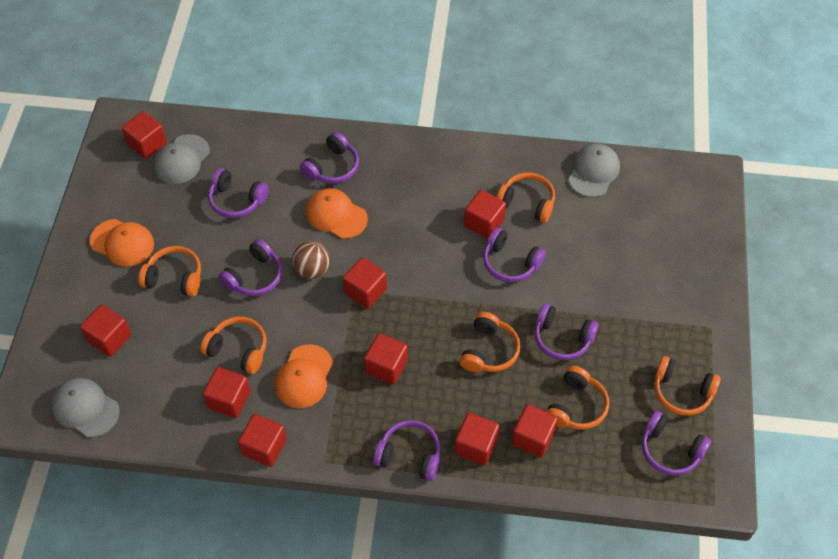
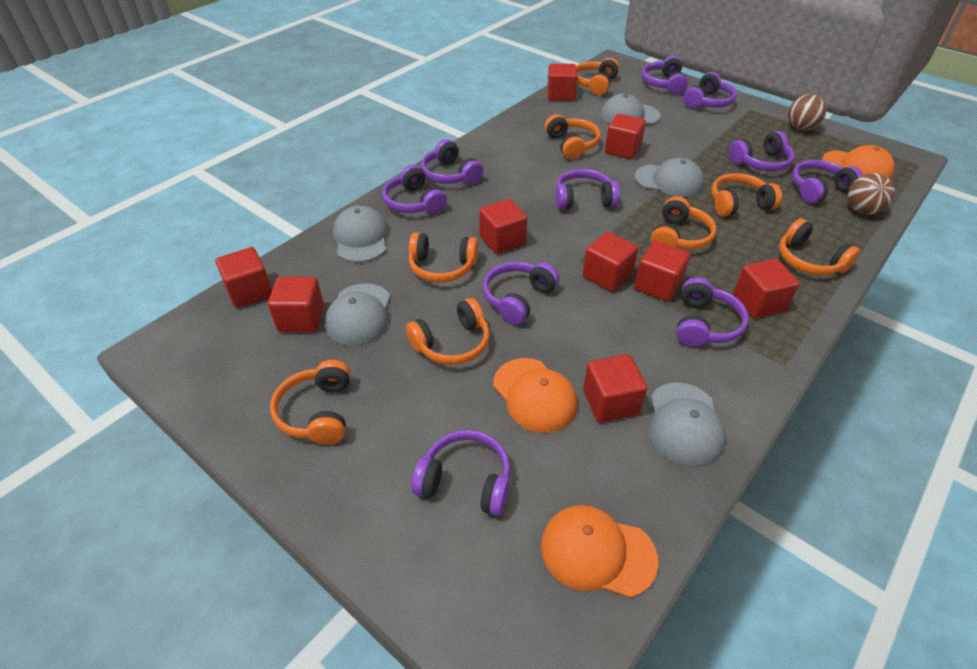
brown ball: 1 -> 2
grey cap: 3 -> 5
orange headphones: 6 -> 8
purple headphones: 7 -> 10

